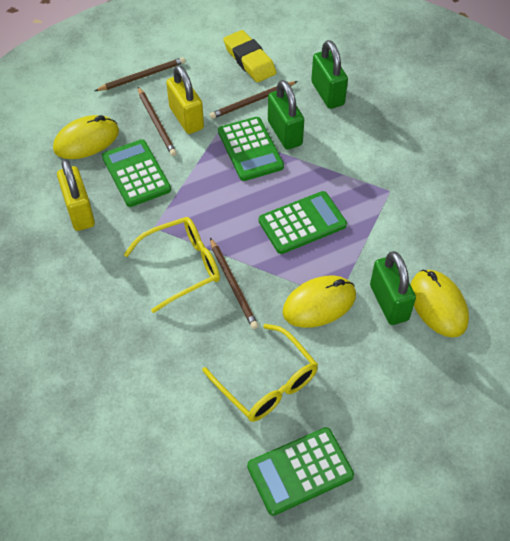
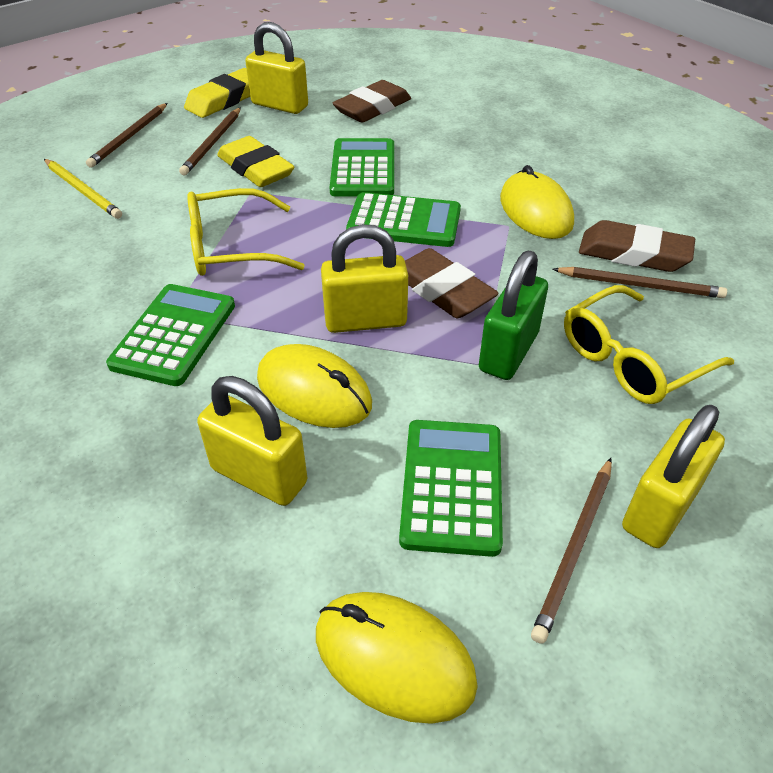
brown eraser: 0 -> 3
green padlock: 3 -> 1
yellow eraser: 1 -> 2
yellow padlock: 2 -> 4
yellow pencil: 0 -> 1

